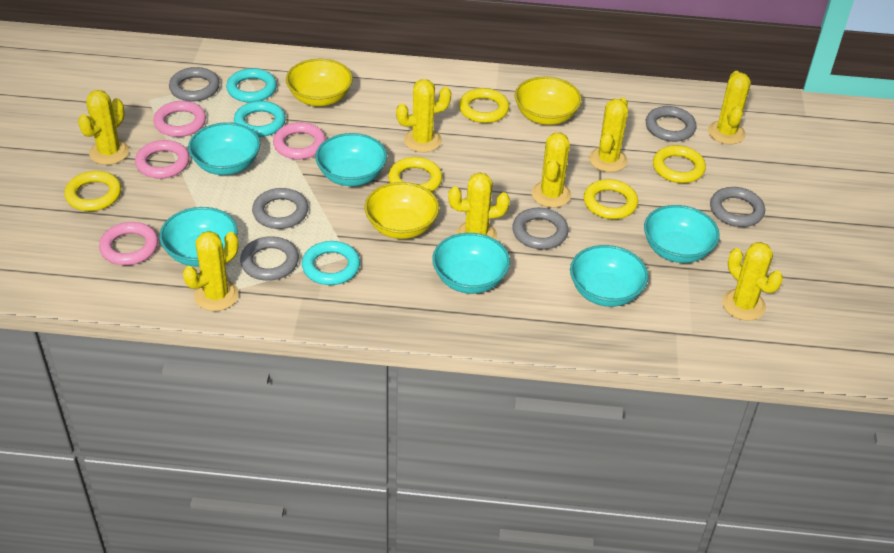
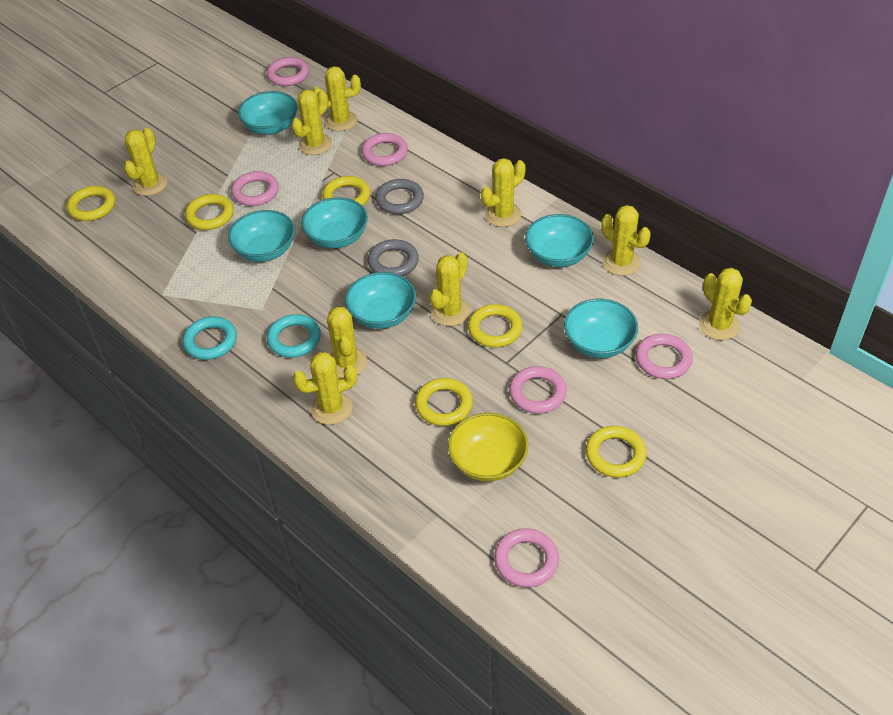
grey ring: 6 -> 2
pink ring: 4 -> 6
turquoise ring: 3 -> 2
yellow bowl: 3 -> 1
yellow cactus: 8 -> 9
yellow ring: 5 -> 6

